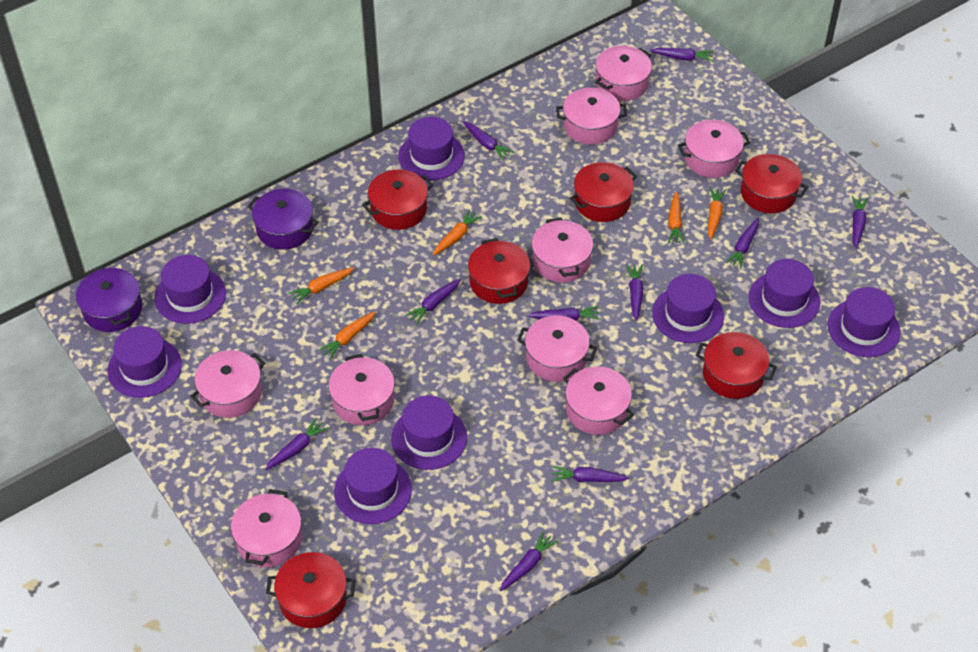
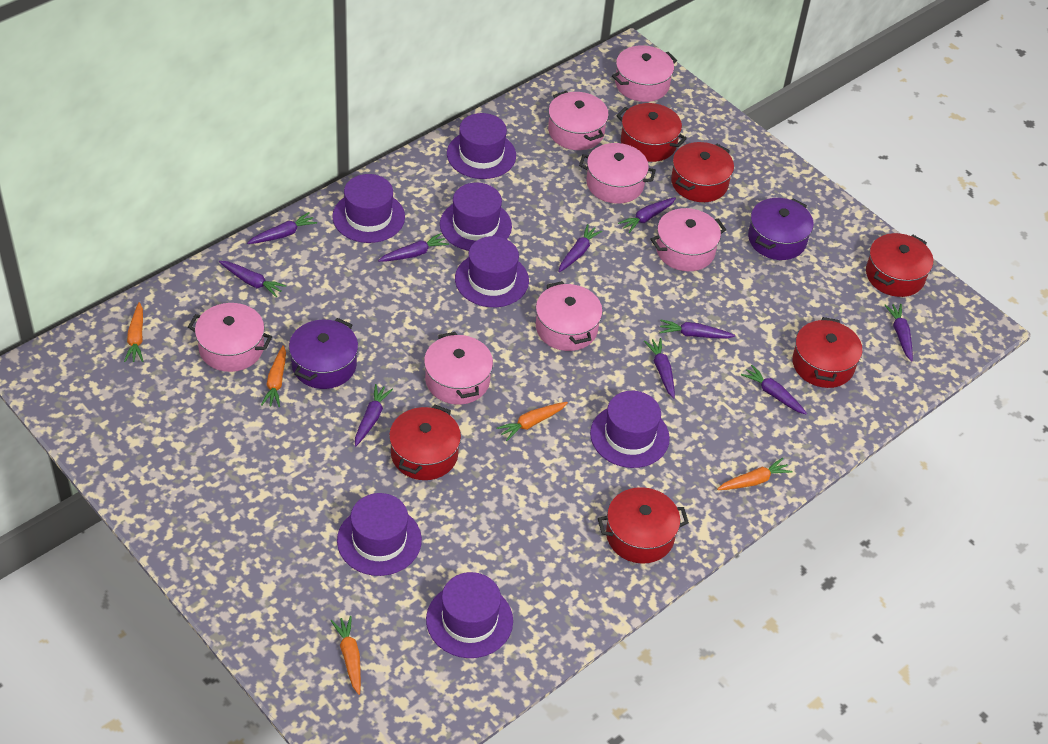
pink pot: 9 -> 7
purple hat: 8 -> 7

